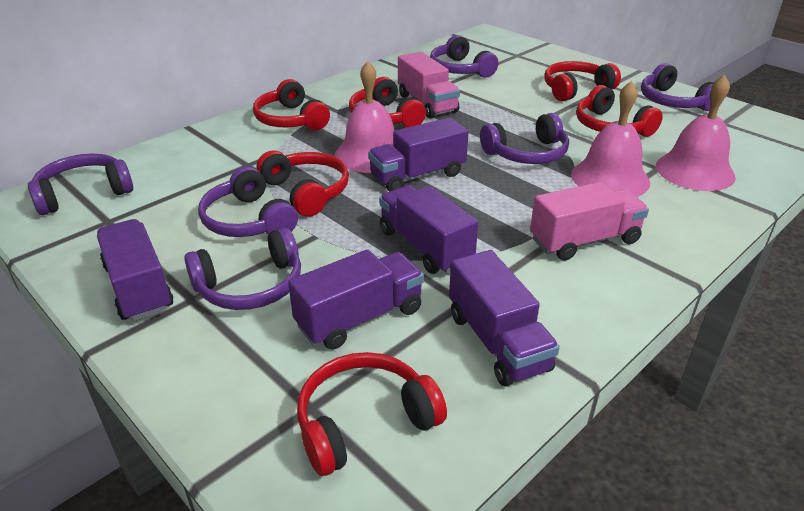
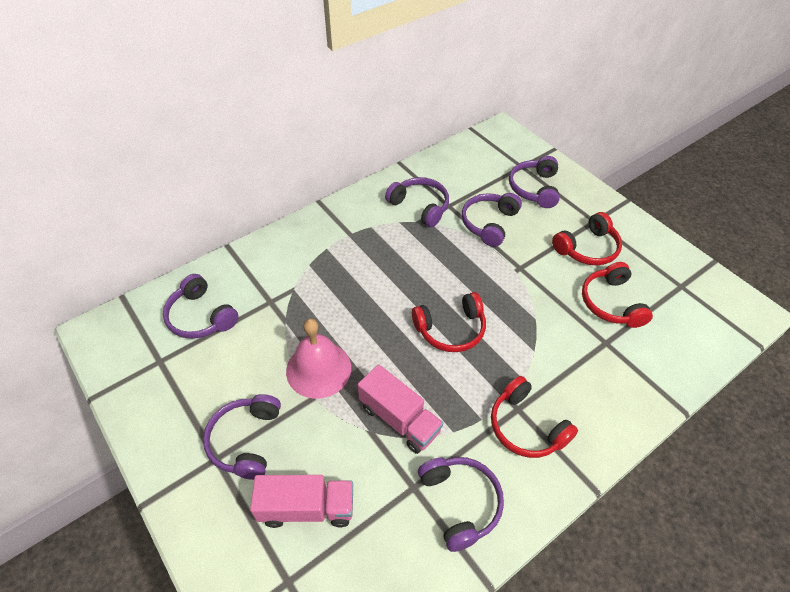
pink bell: 3 -> 1
purple truck: 5 -> 0
red headphones: 6 -> 4

